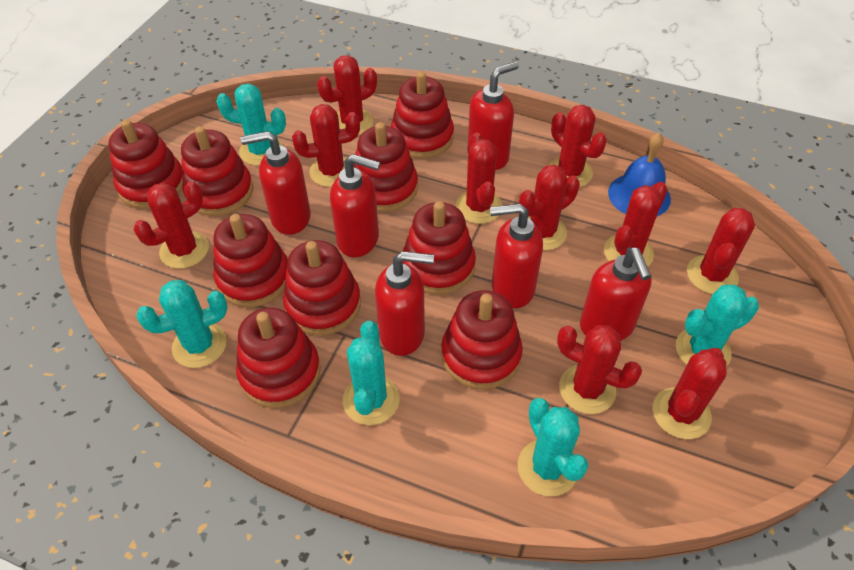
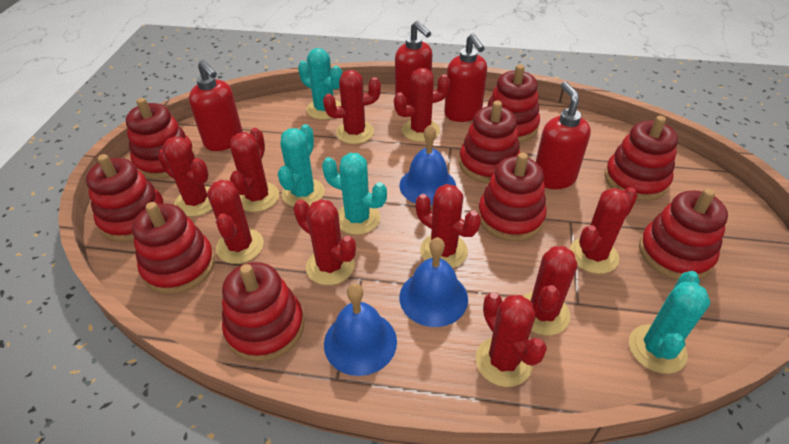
blue bell: 1 -> 3
red soap dispenser: 6 -> 4
turquoise cactus: 5 -> 4

